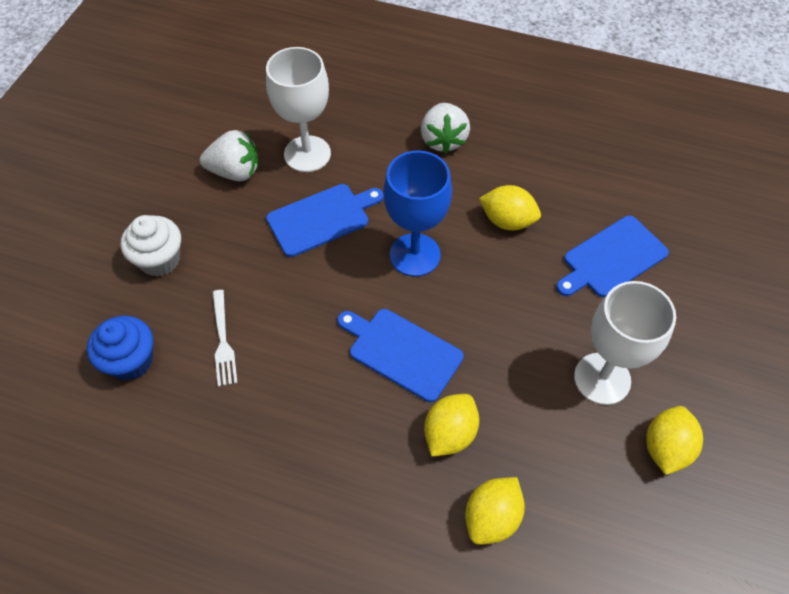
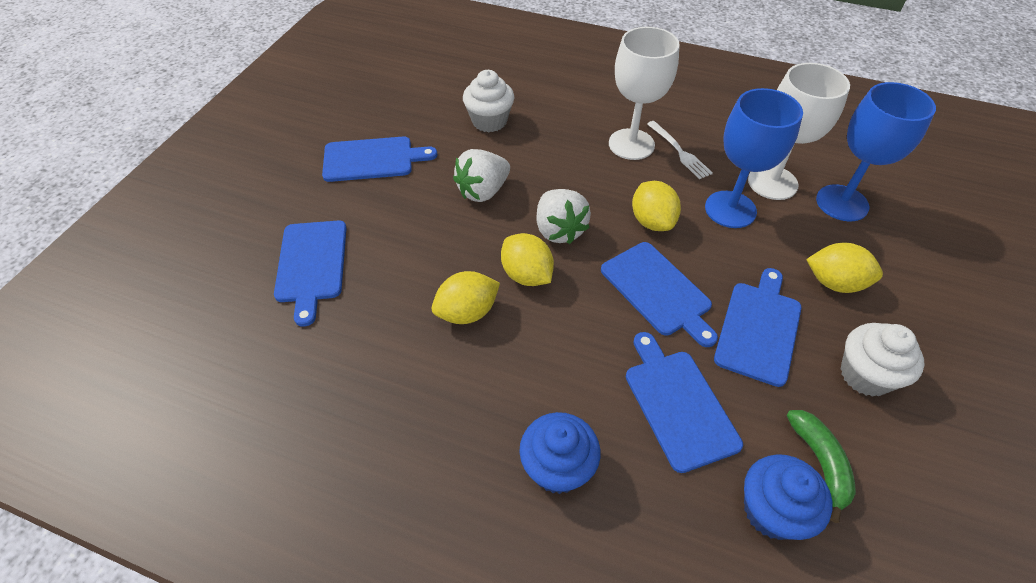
blue cupcake: 1 -> 2
blue cutting board: 3 -> 5
blue goblet: 1 -> 2
green banana: 0 -> 1
white cupcake: 1 -> 2

